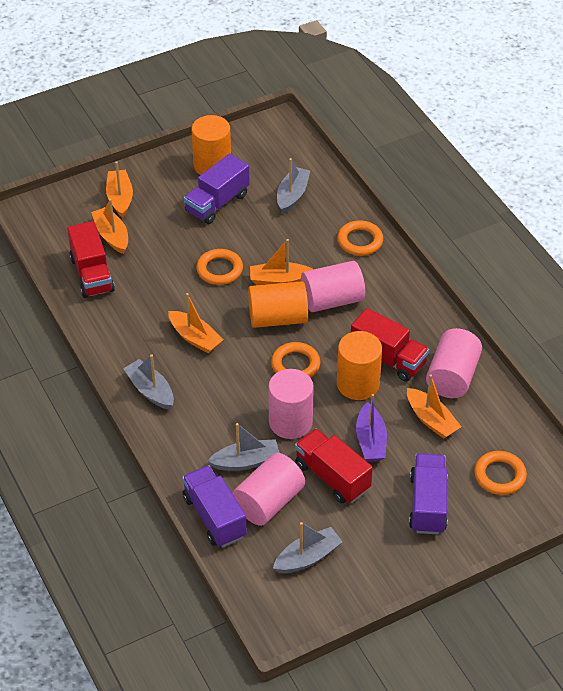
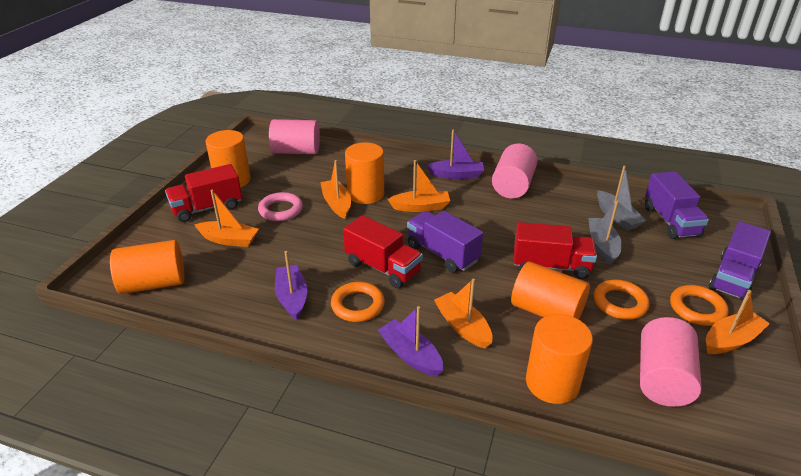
grey boat: 4 -> 2
orange cylinder: 3 -> 5
orange ring: 4 -> 3
pink cylinder: 4 -> 3
pink ring: 0 -> 1
purple boat: 1 -> 3

